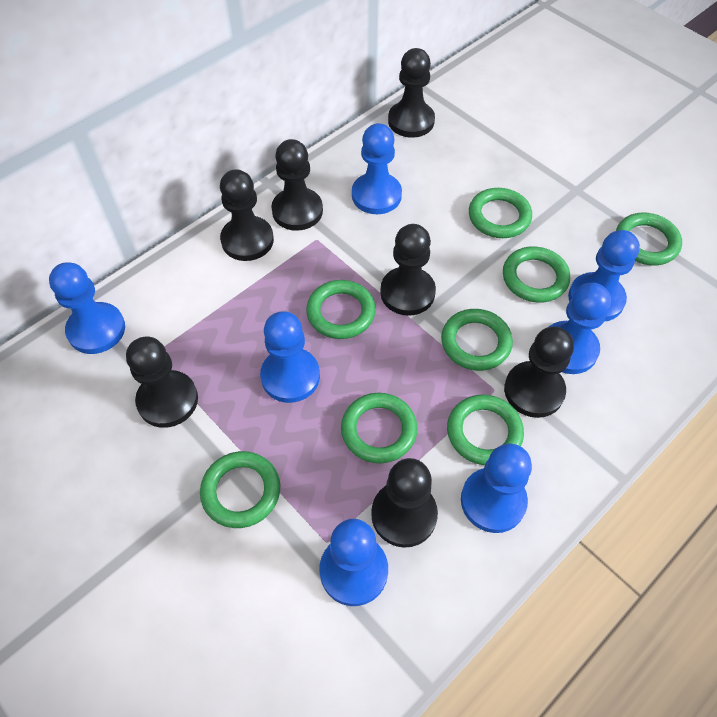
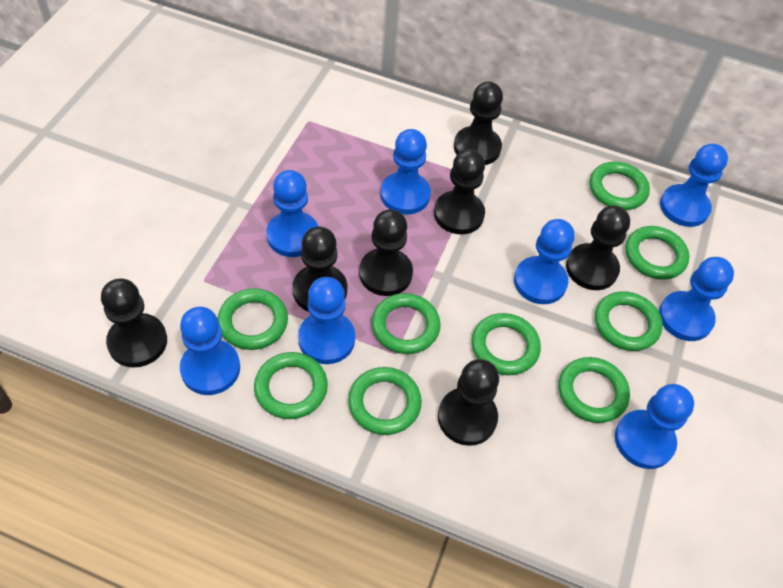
blue pawn: 7 -> 8
green ring: 8 -> 9

